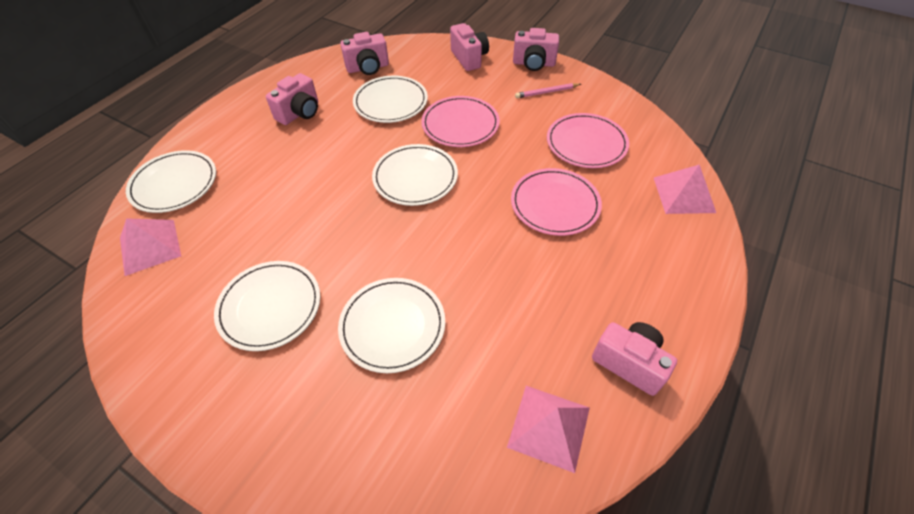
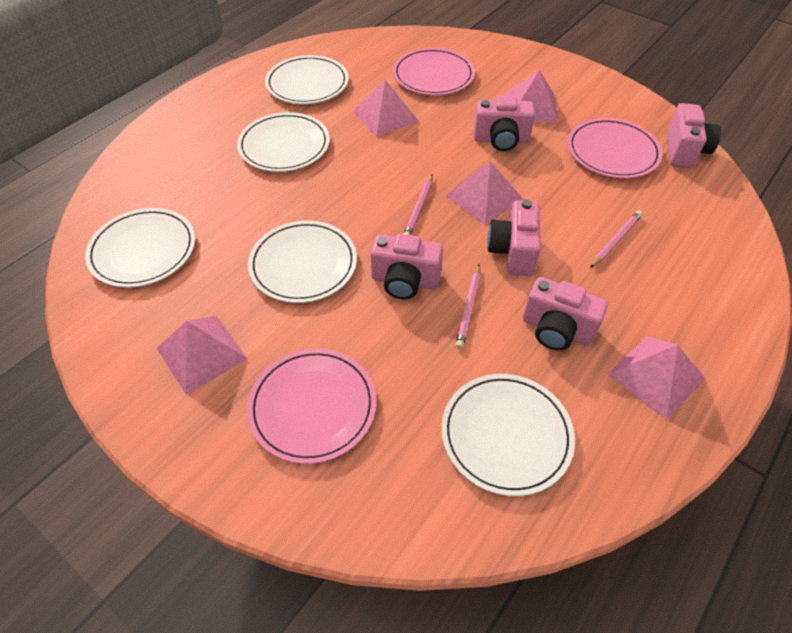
pink pencil: 1 -> 3
pink pyramid: 3 -> 5

